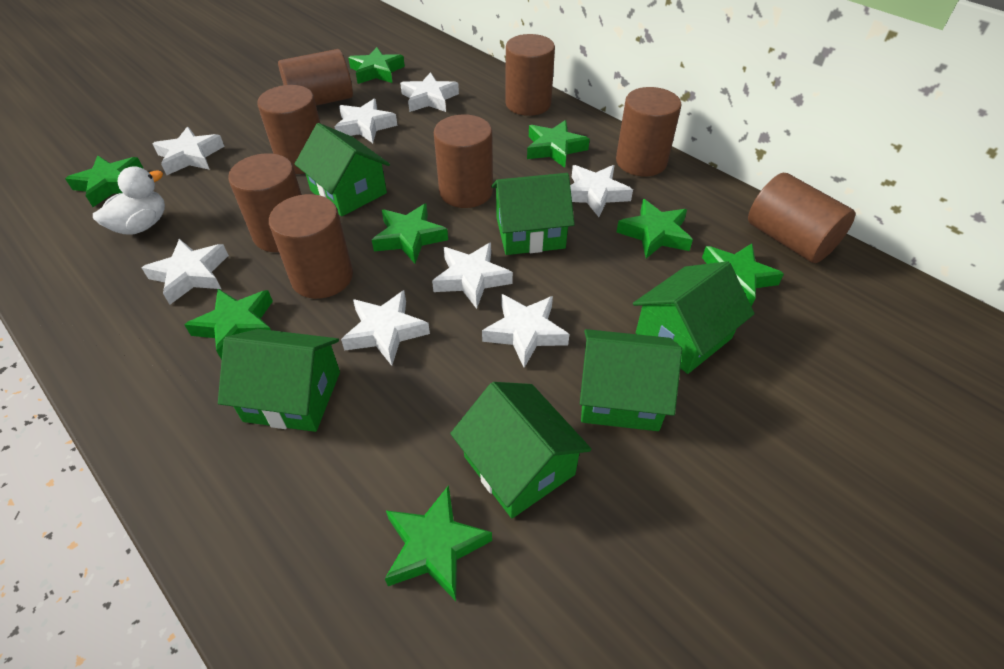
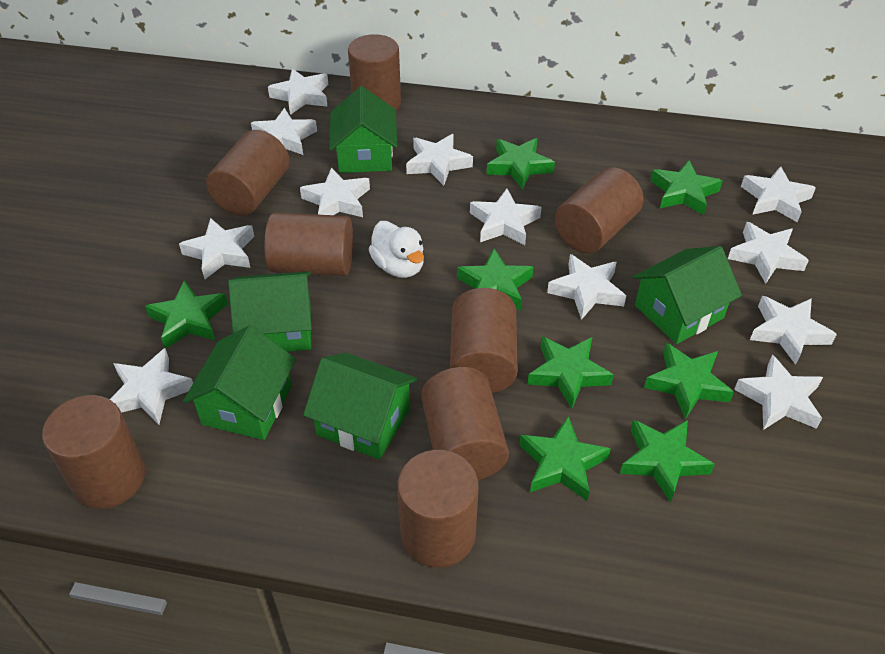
green house: 6 -> 5
white star: 8 -> 12

